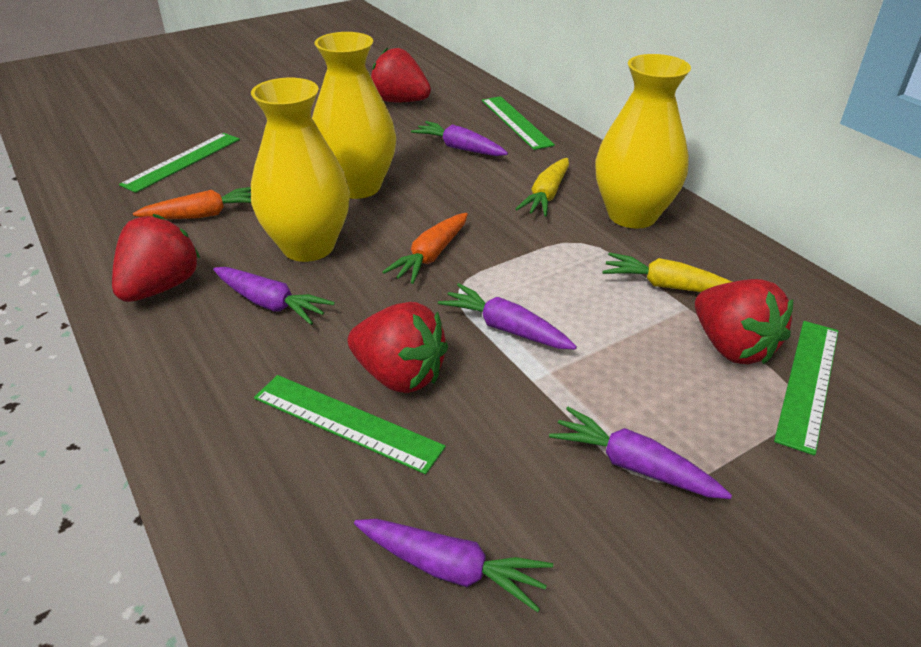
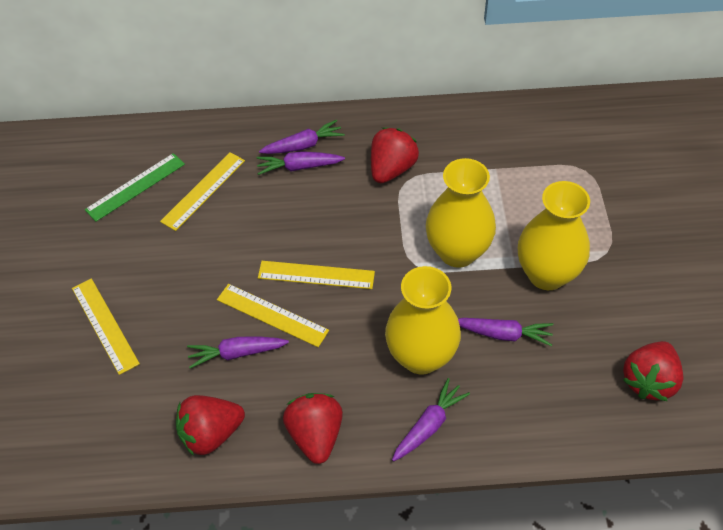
green ruler: 4 -> 1
orange carrot: 2 -> 0
yellow carrot: 2 -> 0
yellow ruler: 0 -> 4

